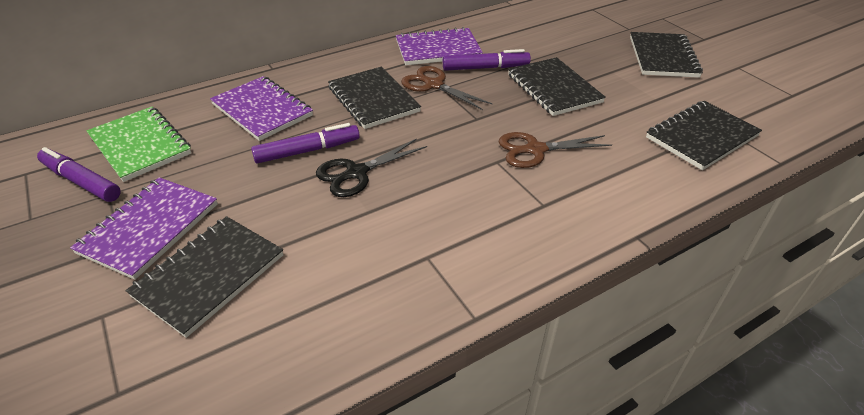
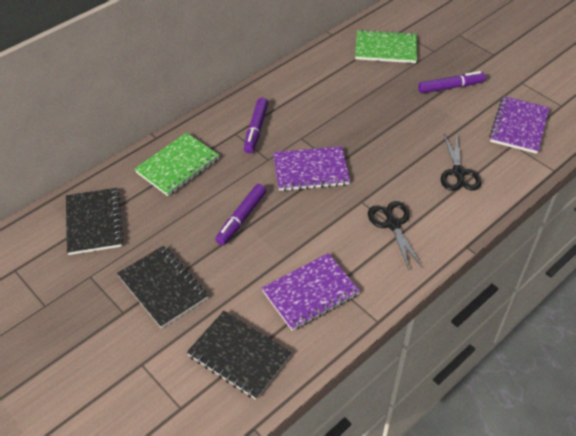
black notebook: 5 -> 3
black scissors: 1 -> 2
brown scissors: 2 -> 0
green notebook: 1 -> 2

